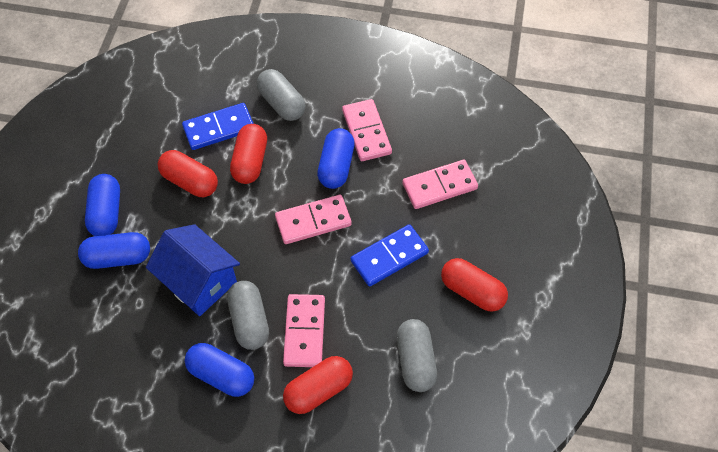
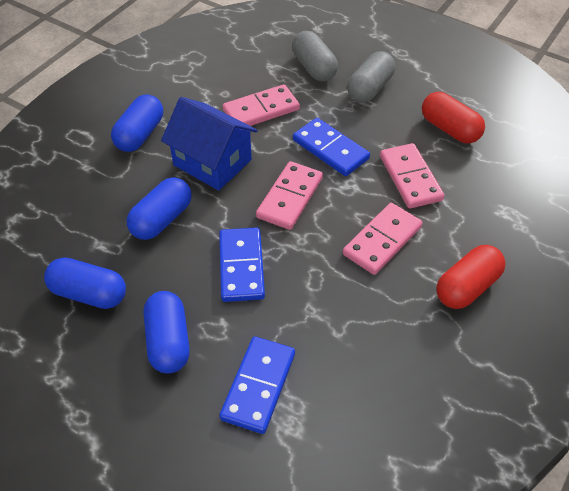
blue domino: 2 -> 3
grey capsule: 3 -> 2
red capsule: 4 -> 2

